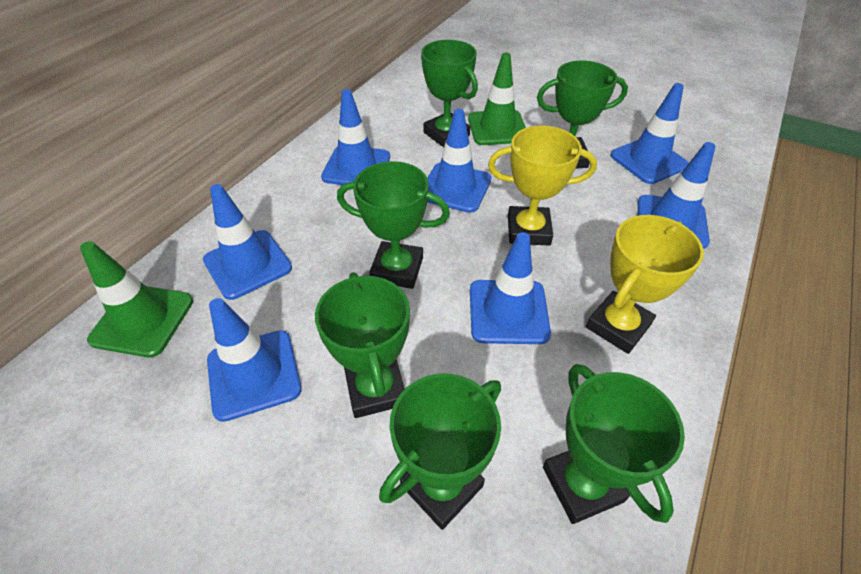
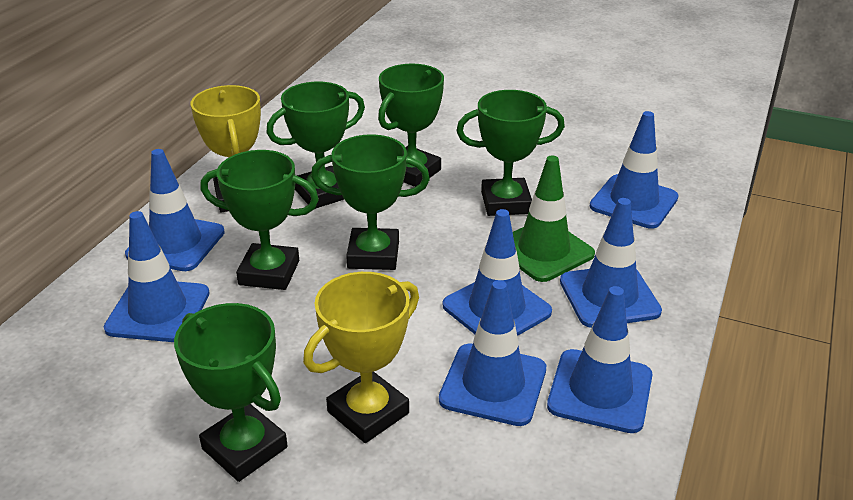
green traffic cone: 2 -> 1

